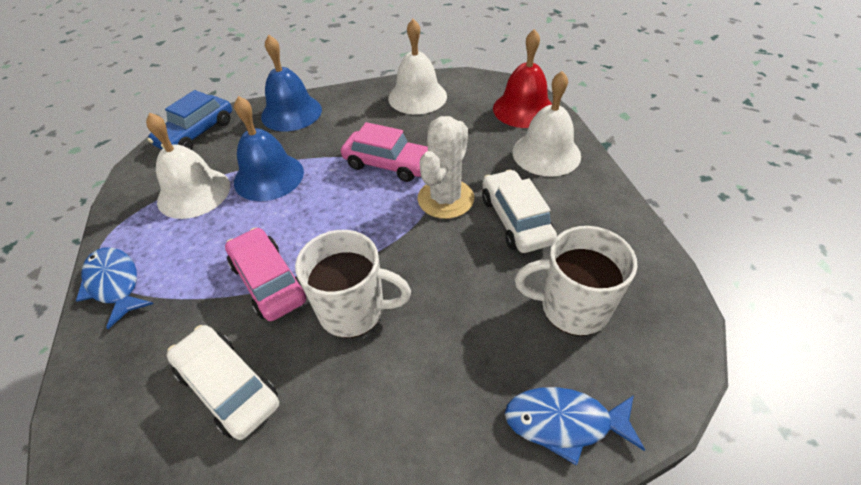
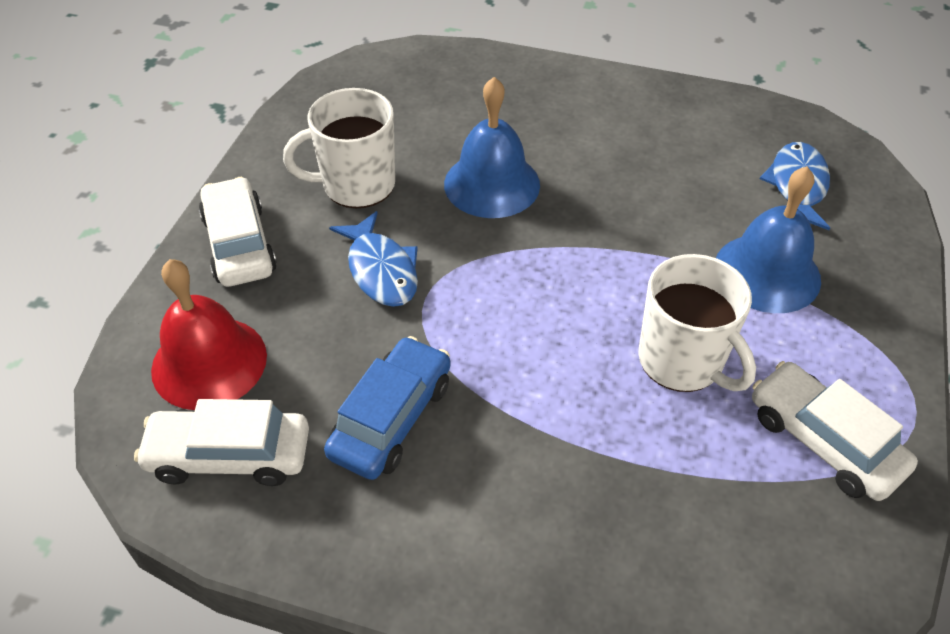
pink car: 2 -> 0
white bell: 3 -> 0
white cactus: 1 -> 0
white car: 2 -> 3

